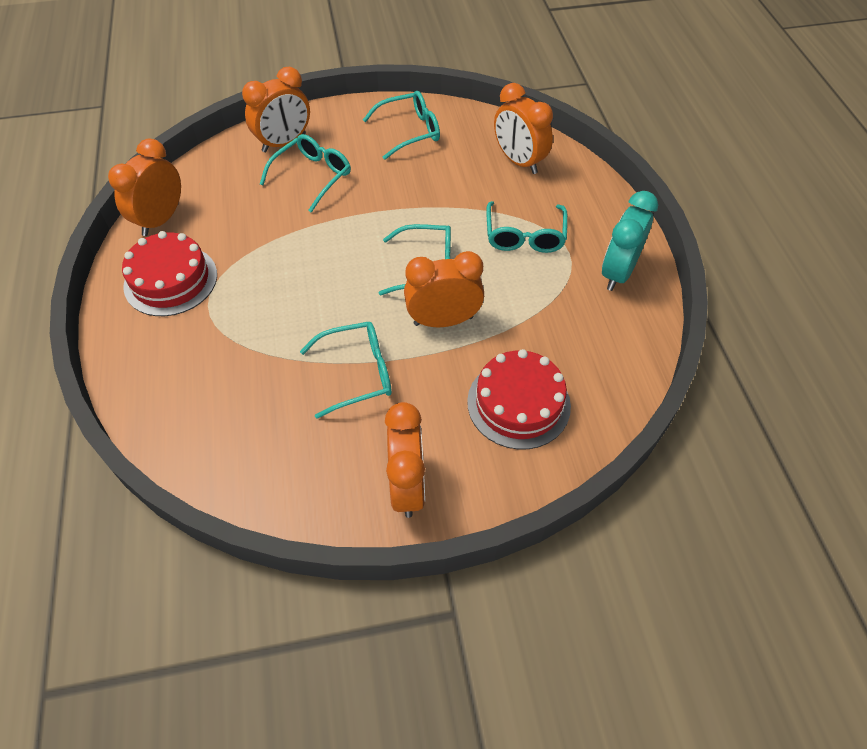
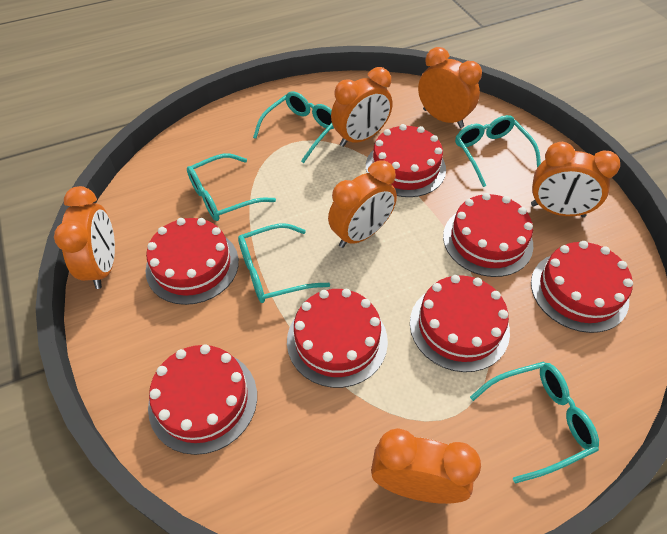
orange clock: 5 -> 6
red cake: 2 -> 7
turquoise clock: 1 -> 0

